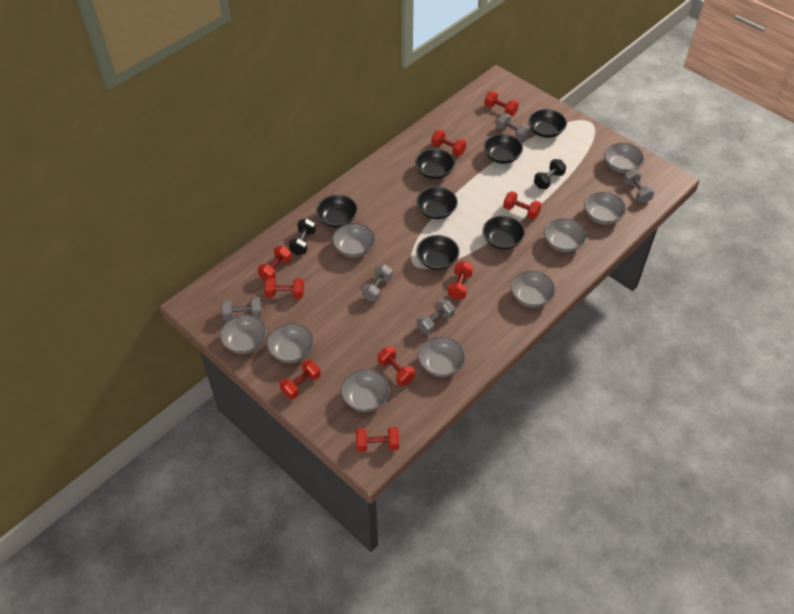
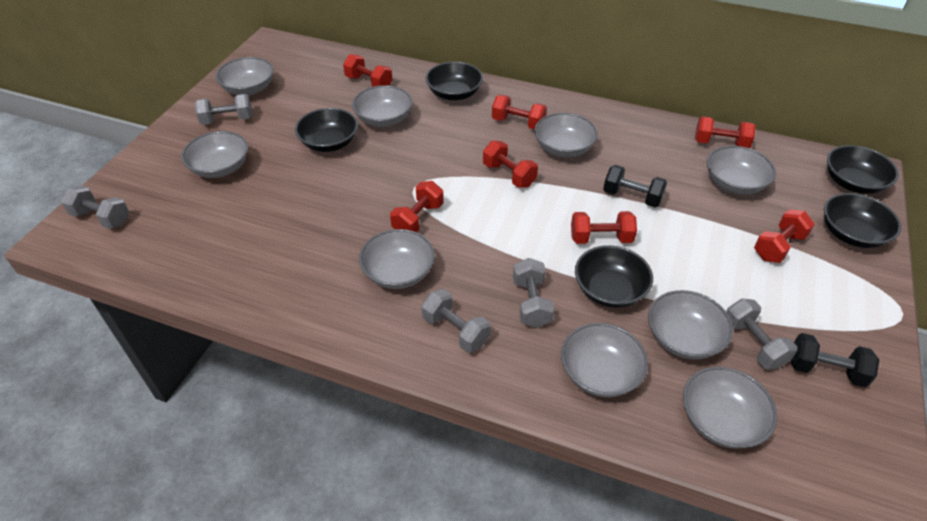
black bowl: 7 -> 5
red dumbbell: 9 -> 7

